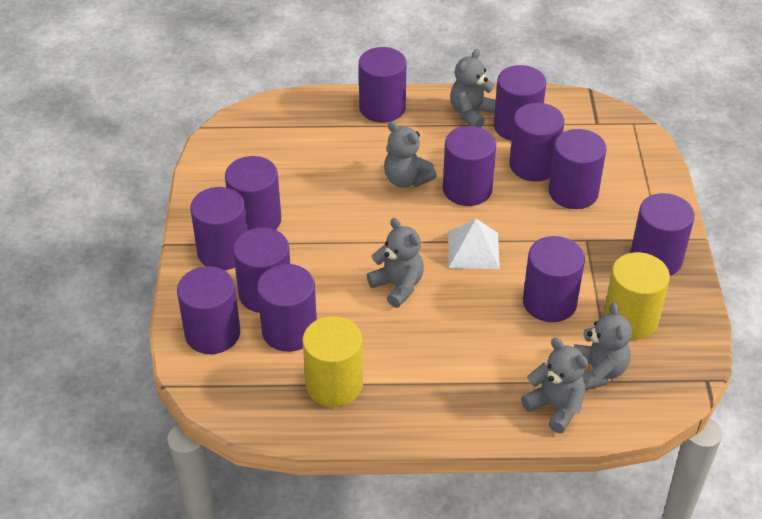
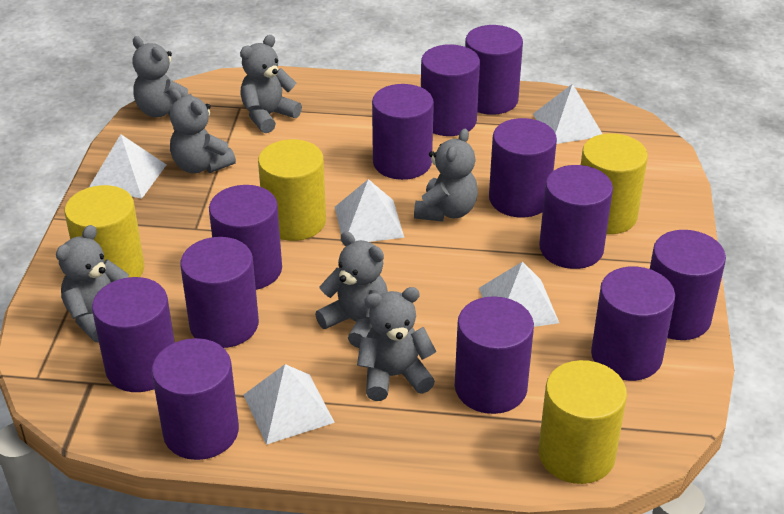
grey teddy bear: 5 -> 7
white pyramid: 1 -> 5
yellow cylinder: 2 -> 4

